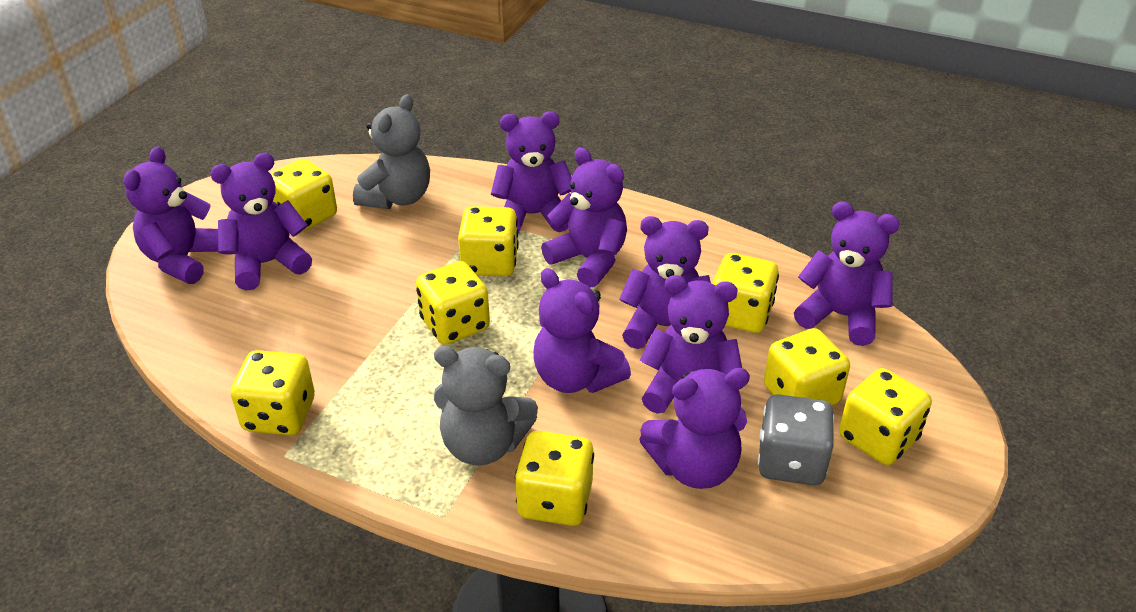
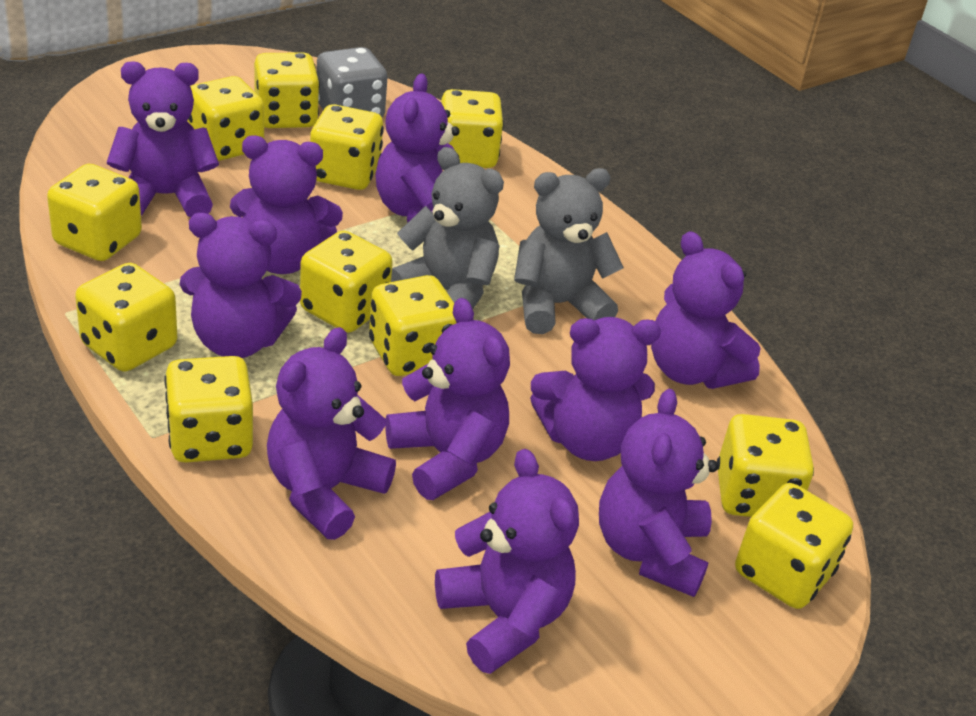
purple teddy bear: 9 -> 10
yellow dice: 8 -> 11

